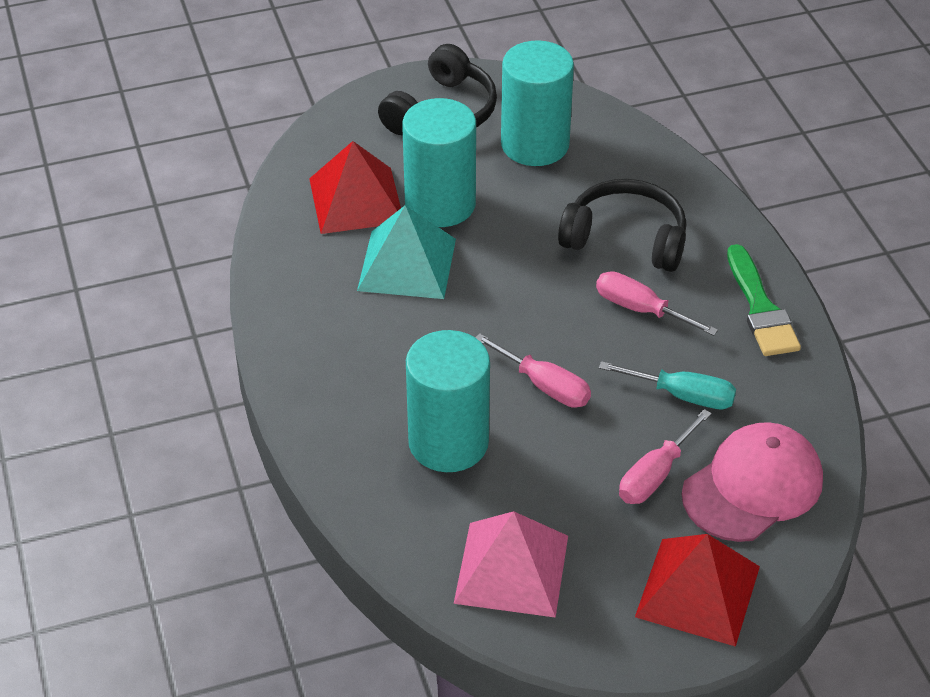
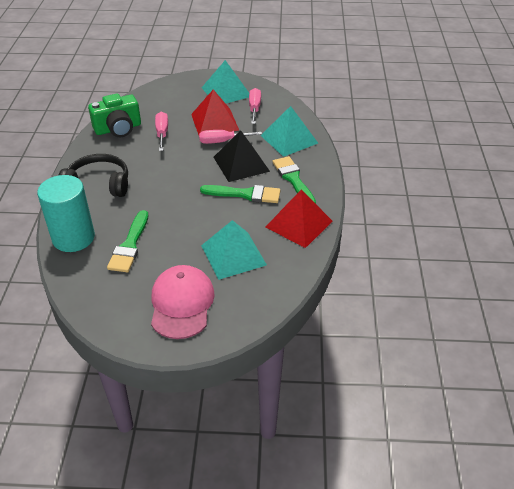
black headphones: 2 -> 1
black pyramid: 0 -> 1
green brush: 1 -> 3
green camera: 0 -> 1
pink pyramid: 1 -> 0
turquoise cylinder: 3 -> 1
turquoise pyramid: 1 -> 3
turquoise screwdriver: 1 -> 0

